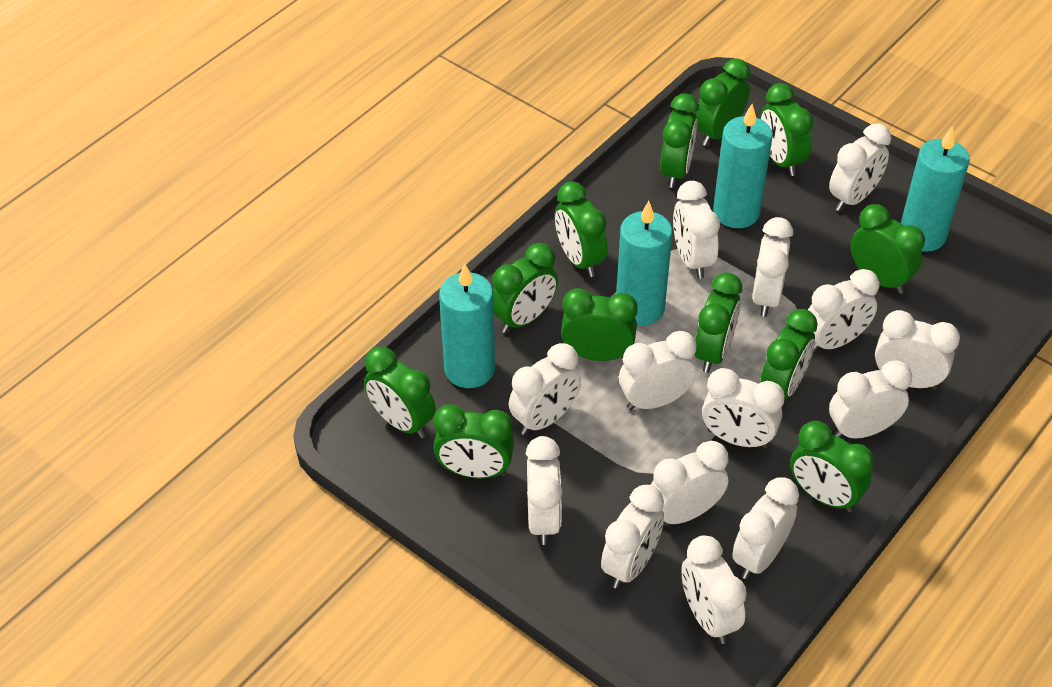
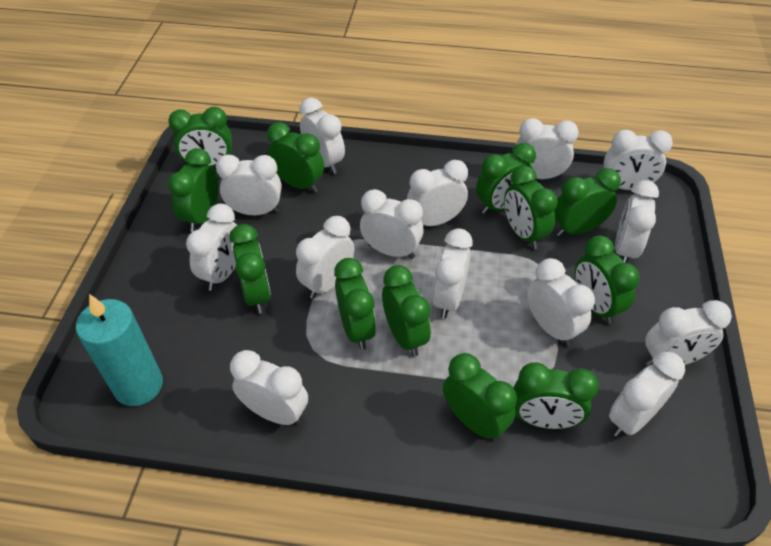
turquoise candle: 4 -> 1

